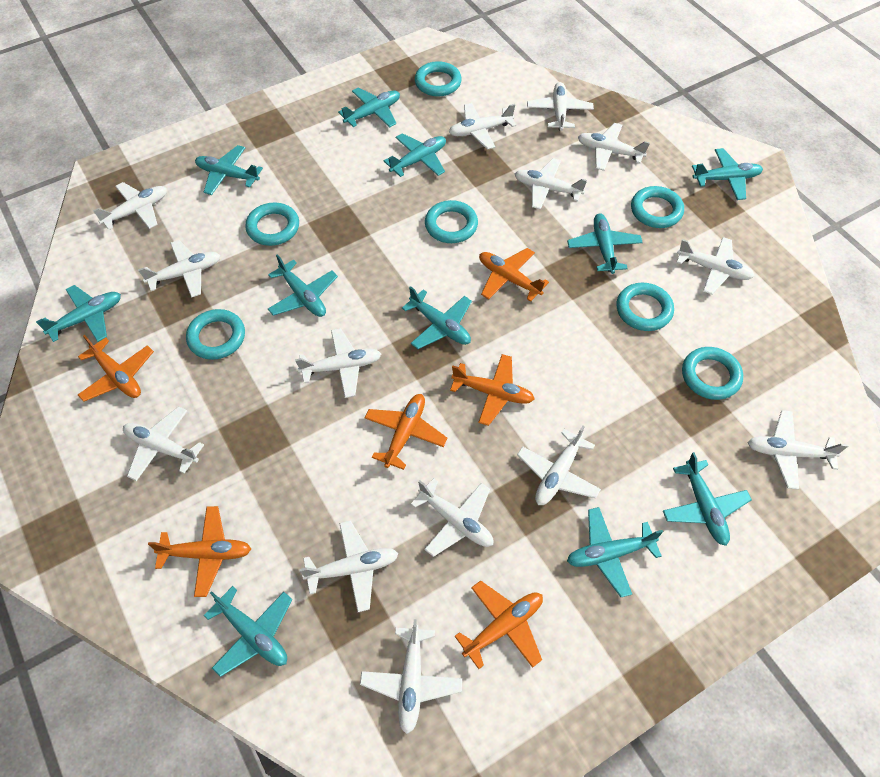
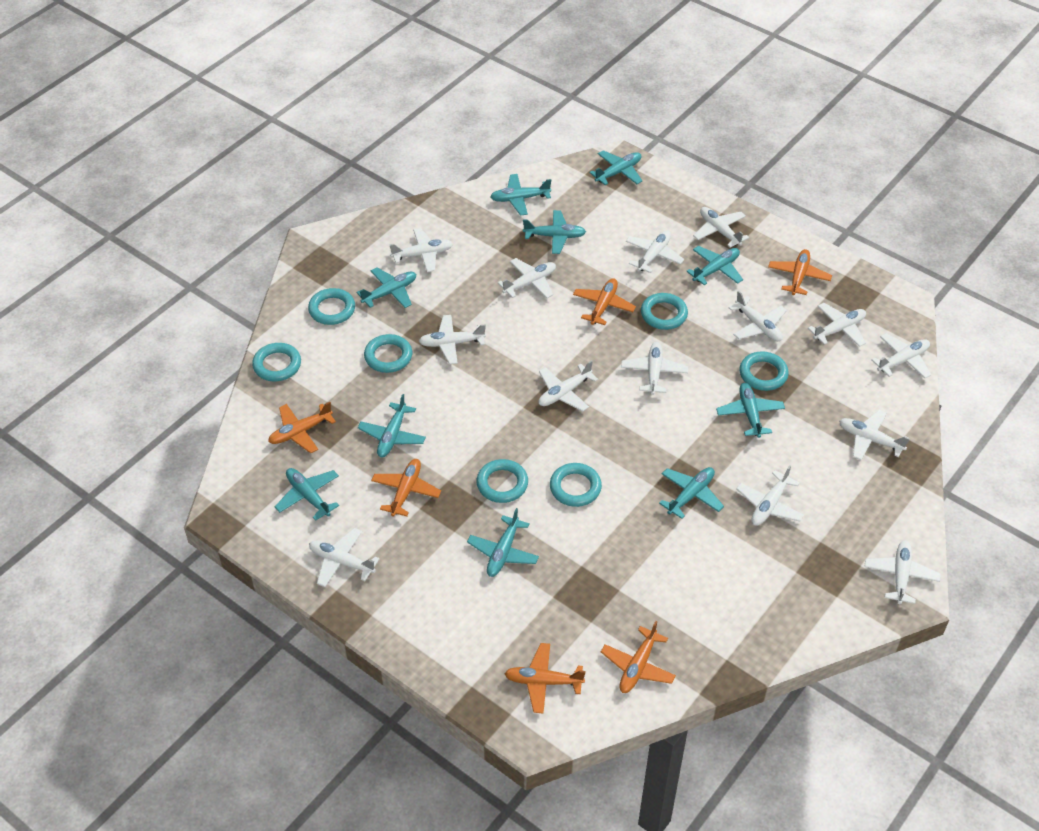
turquoise plane: 11 -> 10

